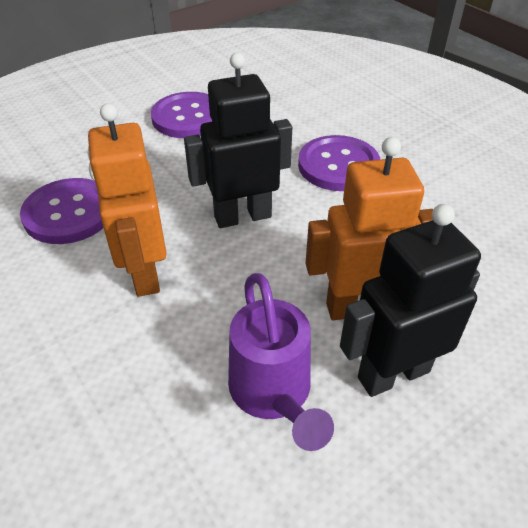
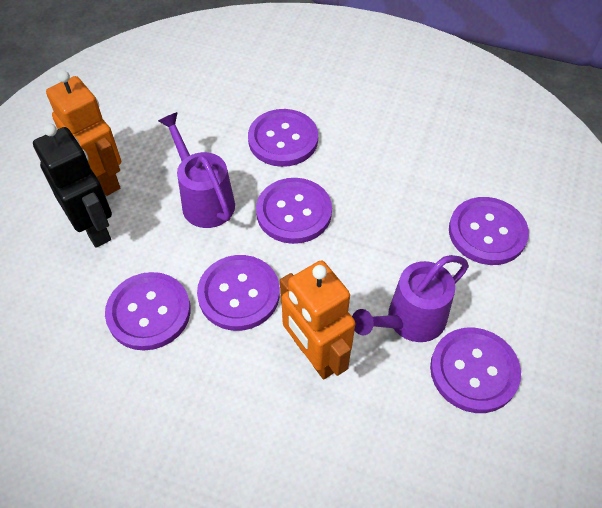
black robot: 2 -> 1
purple button: 3 -> 6
purple watering can: 1 -> 2

